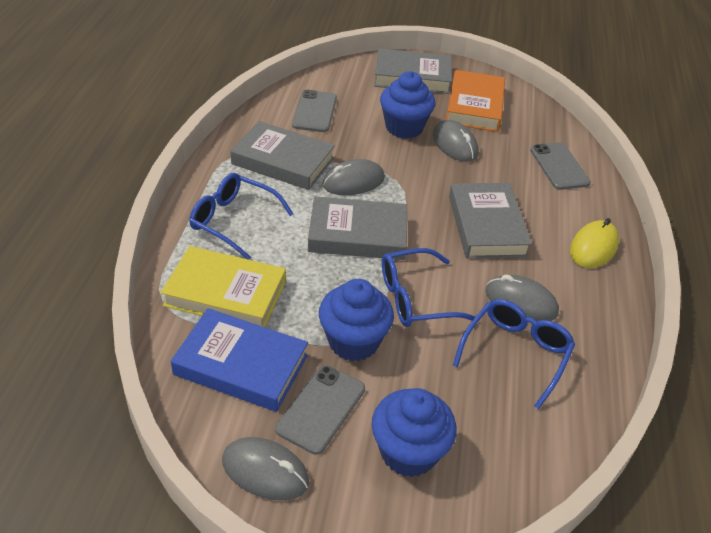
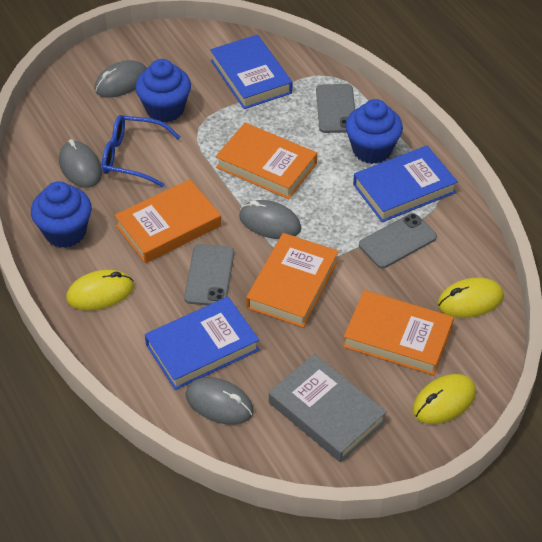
blue book: 1 -> 3
blue glasses: 3 -> 1
grey book: 4 -> 1
orange book: 1 -> 4
yellow book: 1 -> 0
yellow mouse: 1 -> 3

